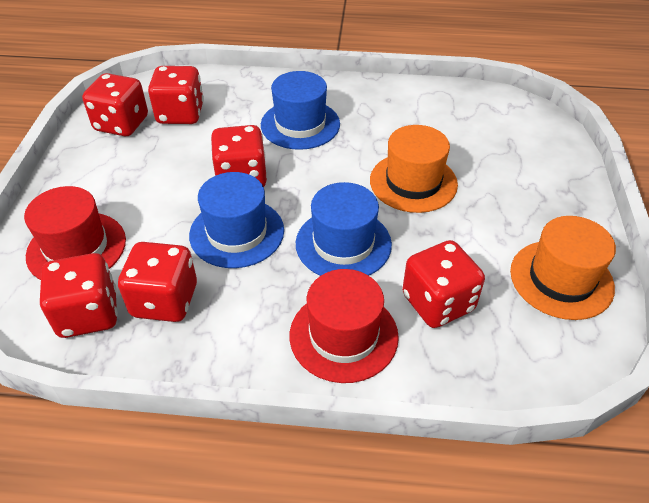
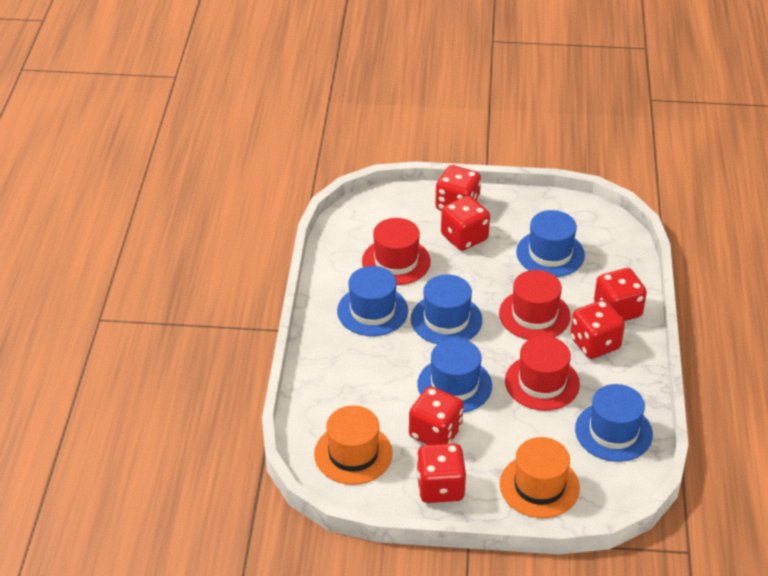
blue hat: 3 -> 5
red hat: 2 -> 3

